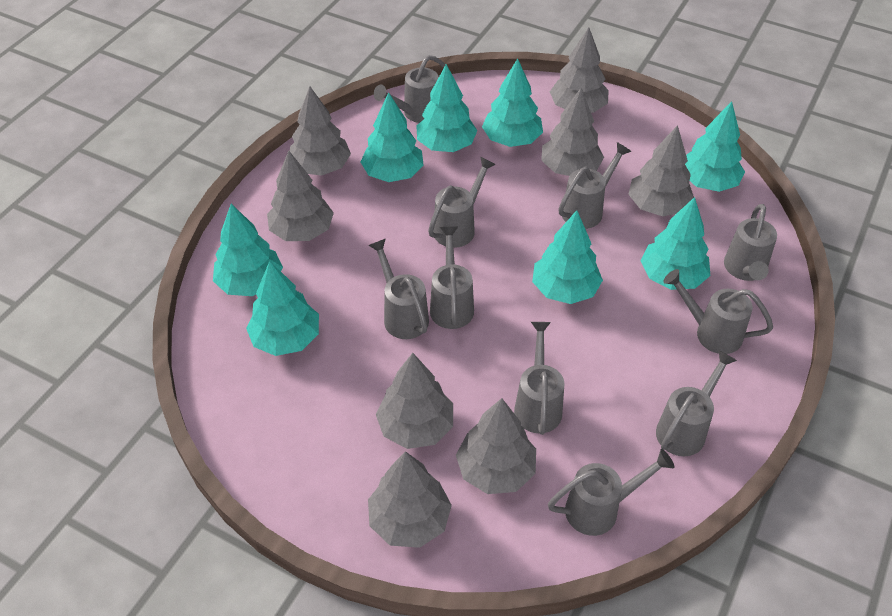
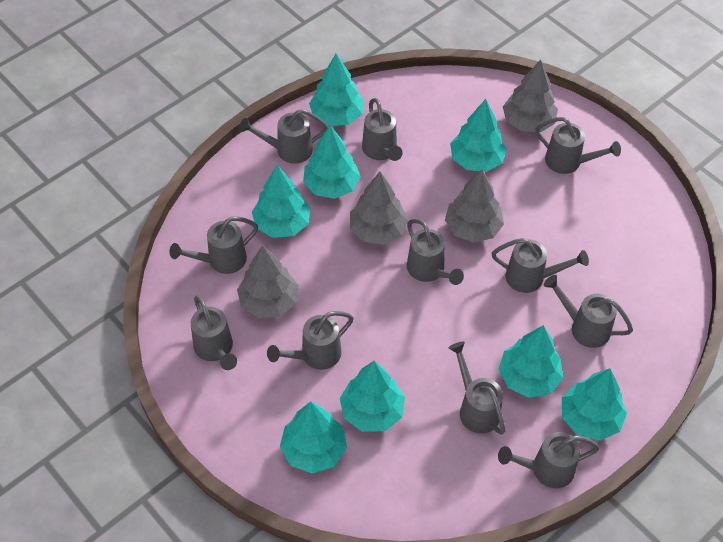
grey tree: 8 -> 4
grey watering can: 10 -> 11

